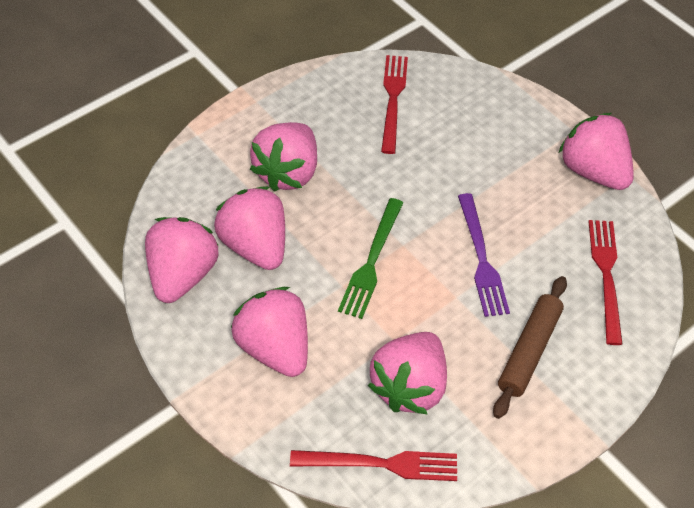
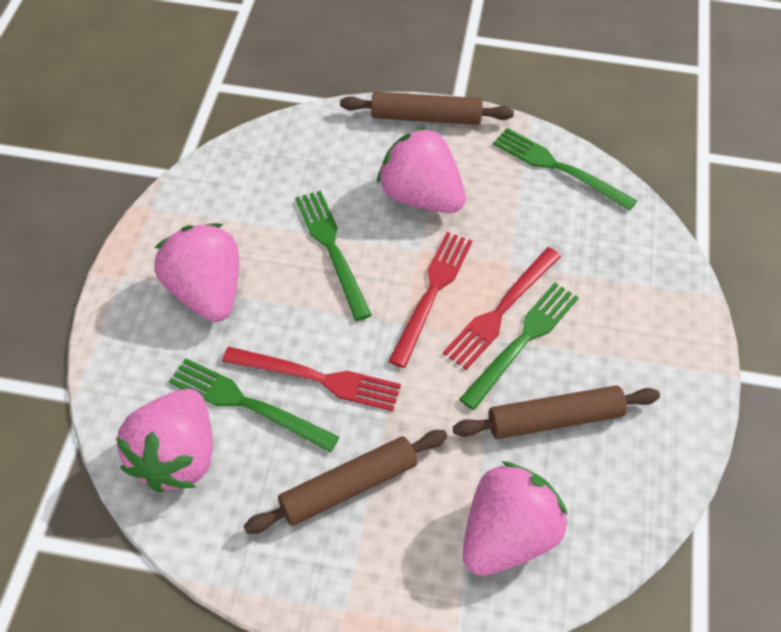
brown rolling pin: 1 -> 3
green fork: 1 -> 4
pink strawberry: 6 -> 4
purple fork: 1 -> 0

